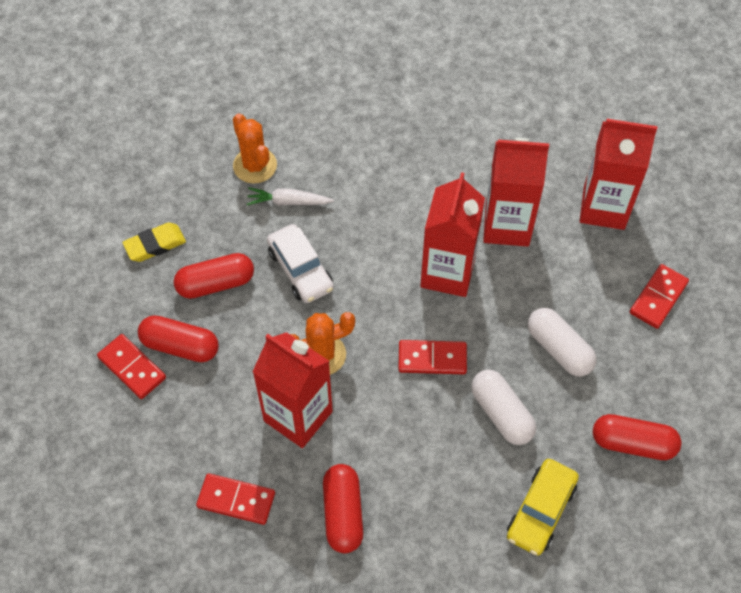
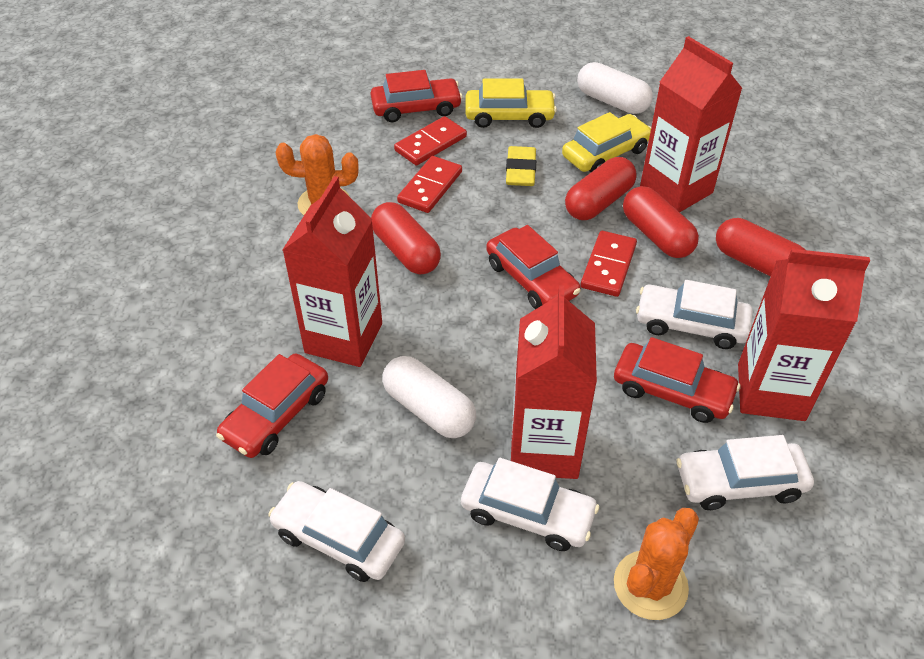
red car: 0 -> 4
red domino: 4 -> 3
white car: 1 -> 4
white carrot: 1 -> 0
yellow car: 1 -> 2

